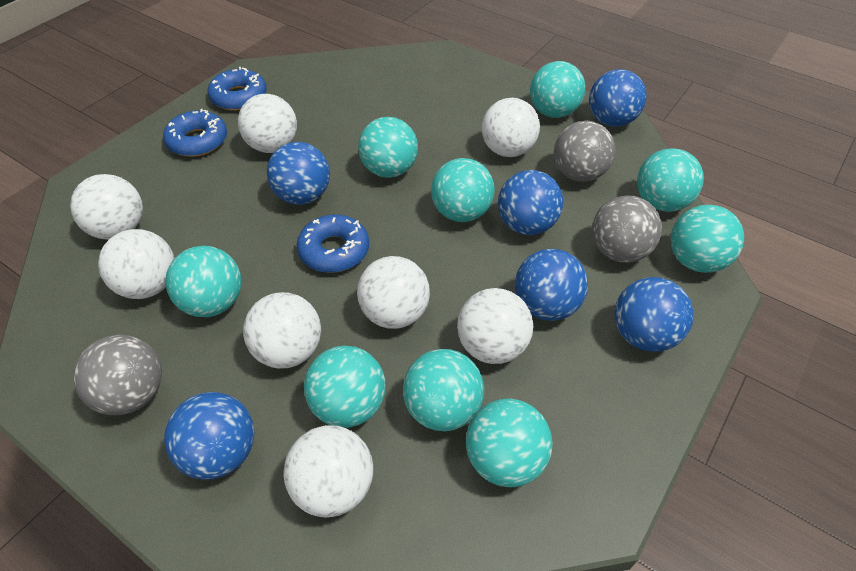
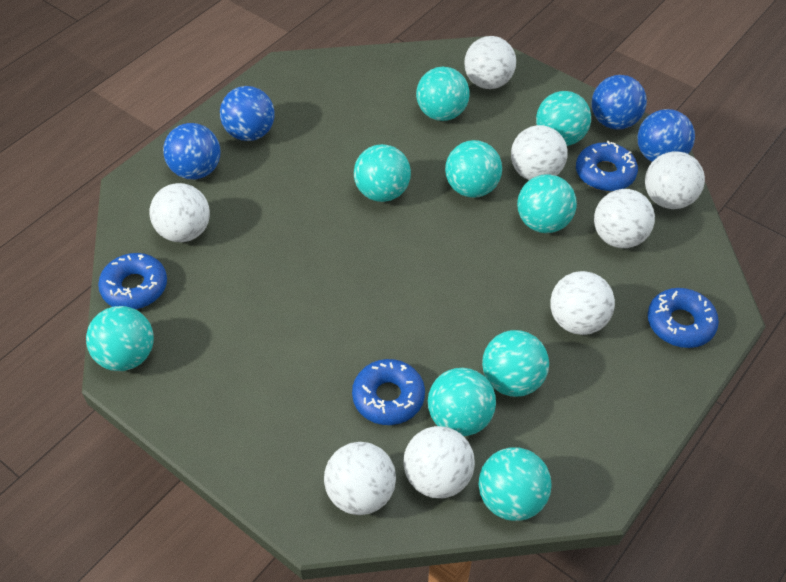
blue ball: 6 -> 4
blue donut: 3 -> 4
grey ball: 3 -> 0

